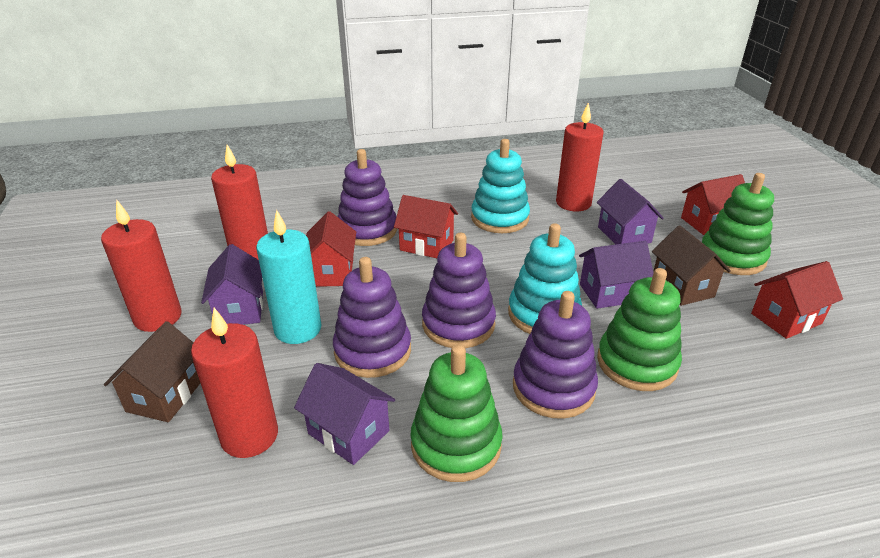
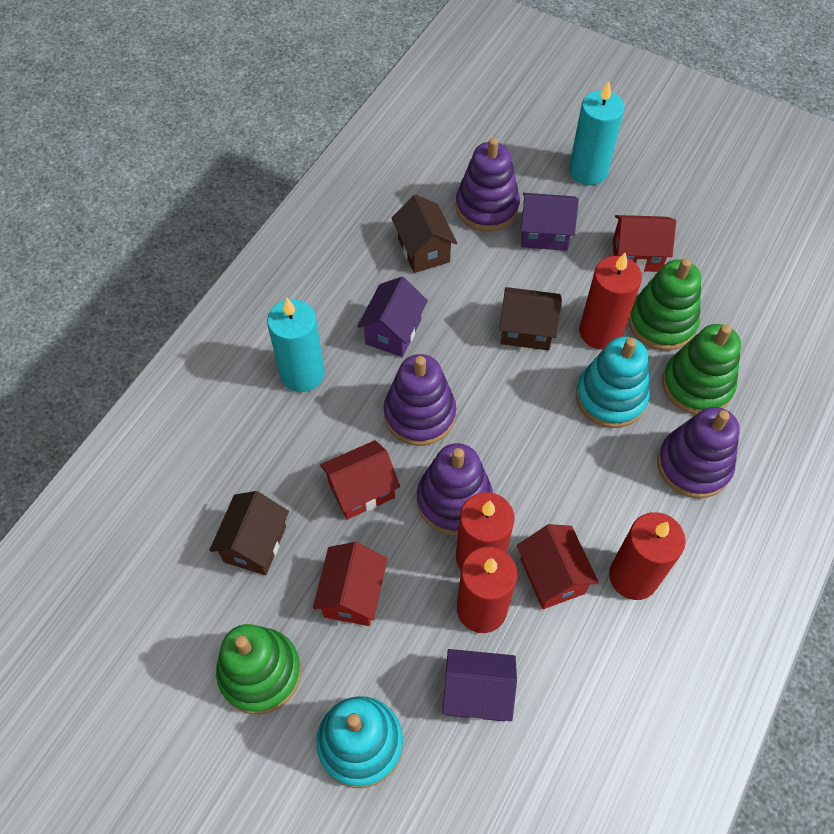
brown house: 2 -> 3
purple house: 4 -> 3
turquoise candle: 1 -> 2

